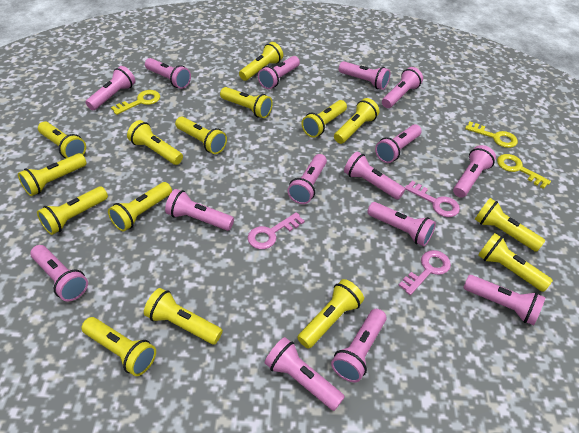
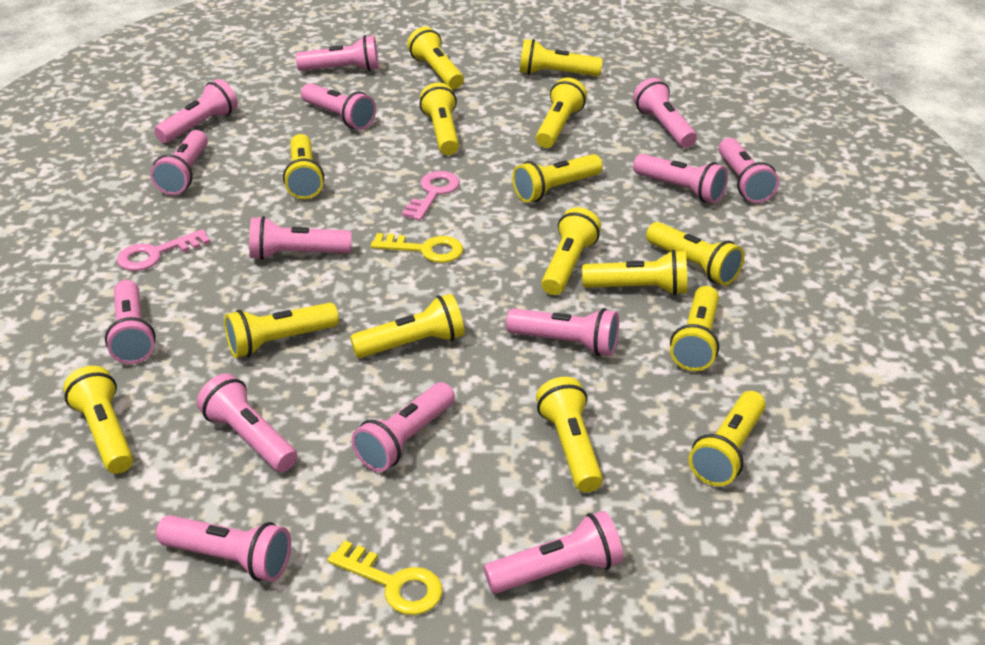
pink flashlight: 15 -> 14
pink key: 3 -> 2
yellow key: 3 -> 2

